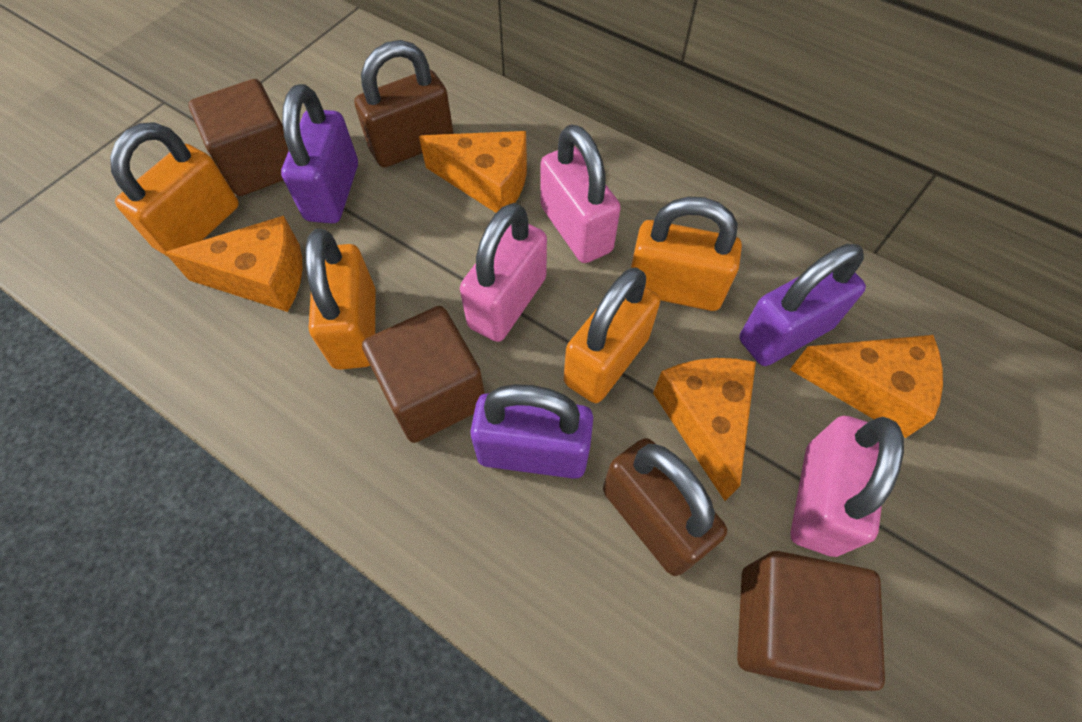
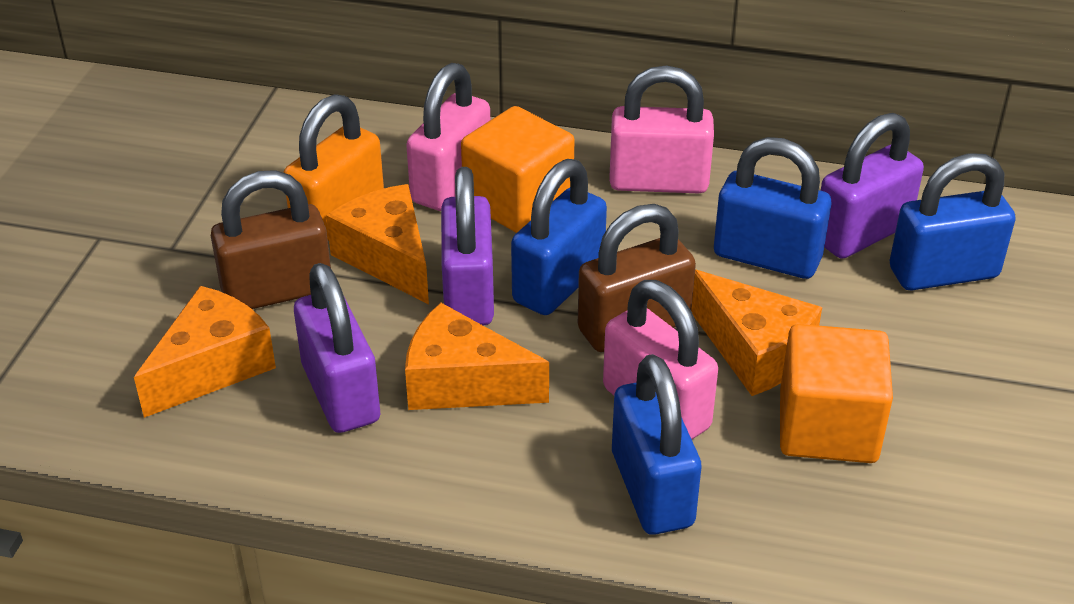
blue padlock: 0 -> 4
brown cube: 3 -> 0
orange cube: 0 -> 2
orange padlock: 4 -> 1

